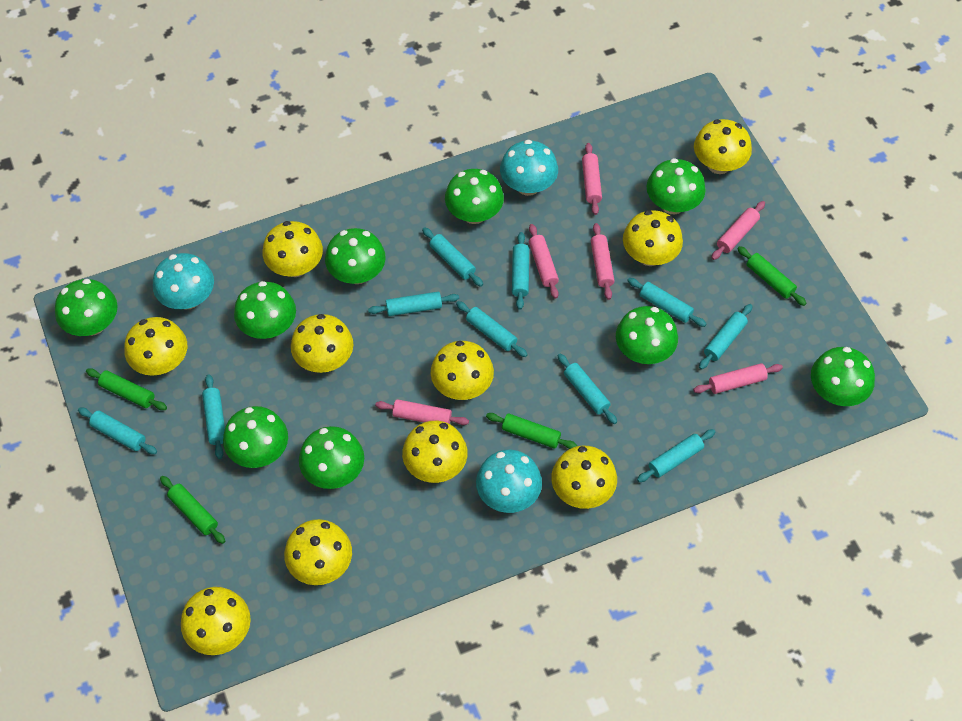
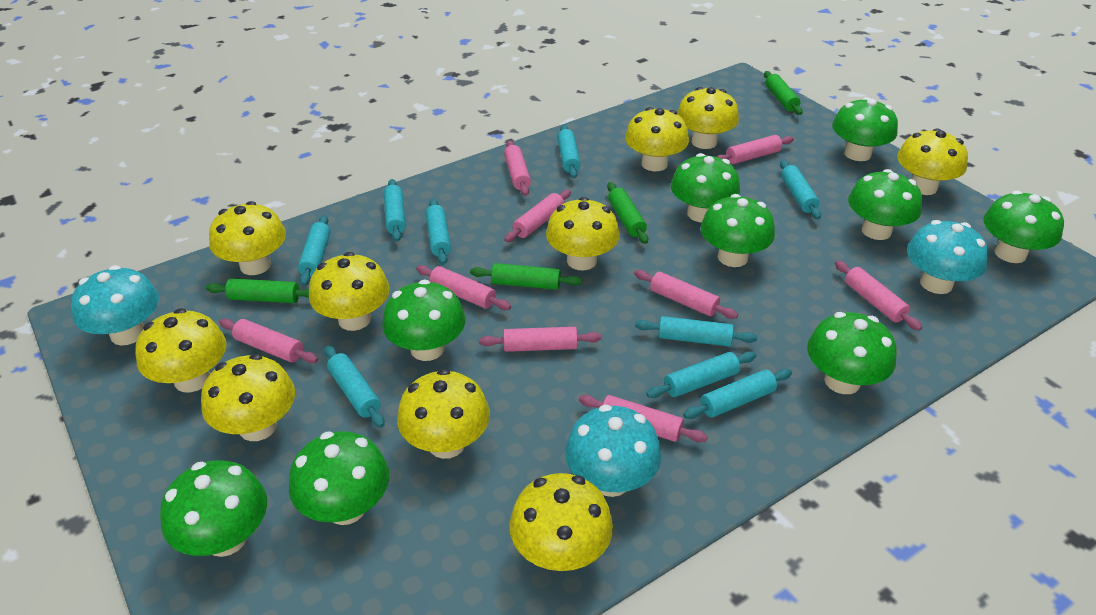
pink rolling pin: 6 -> 9
turquoise rolling pin: 10 -> 9

